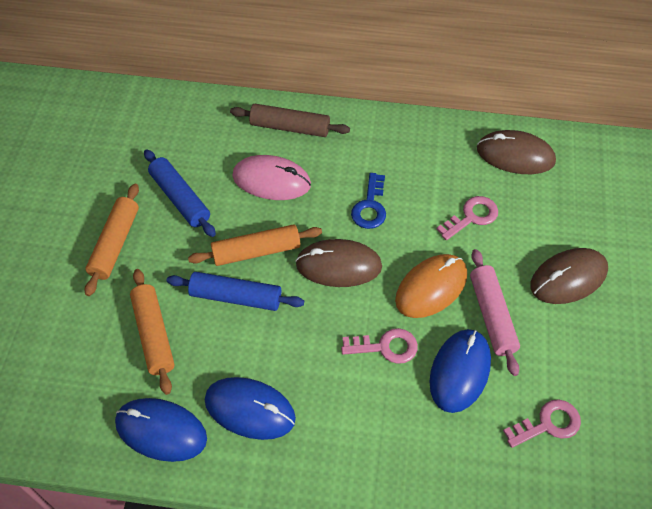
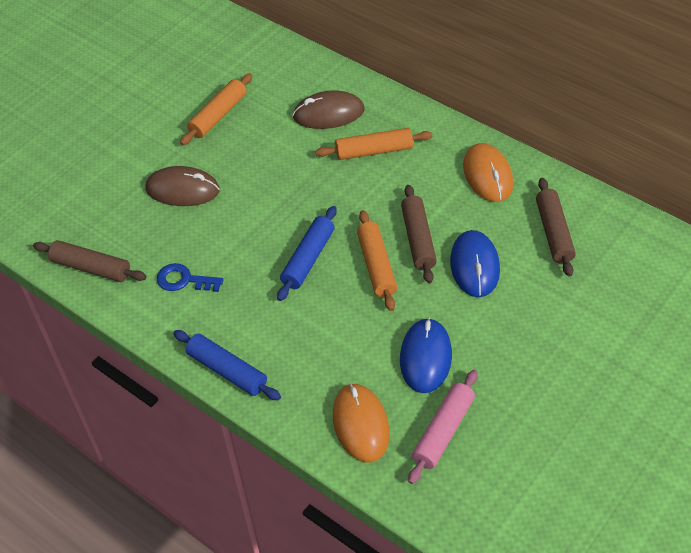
blue mouse: 3 -> 2
brown mouse: 3 -> 2
brown rolling pin: 1 -> 3
orange mouse: 1 -> 2
pink key: 3 -> 0
pink mouse: 1 -> 0

